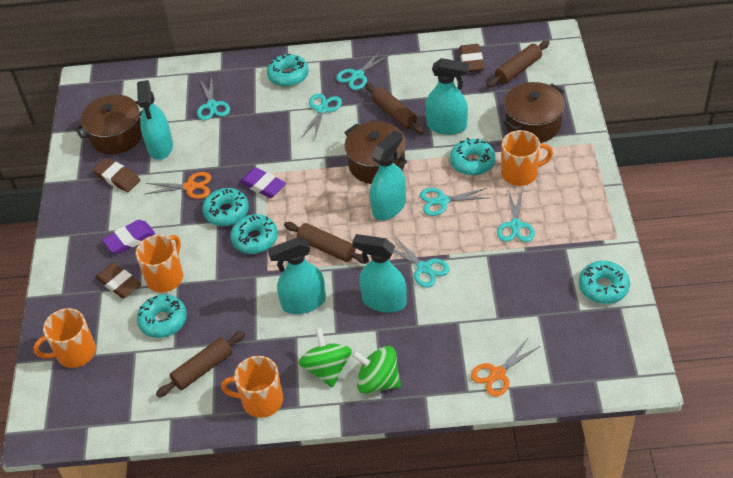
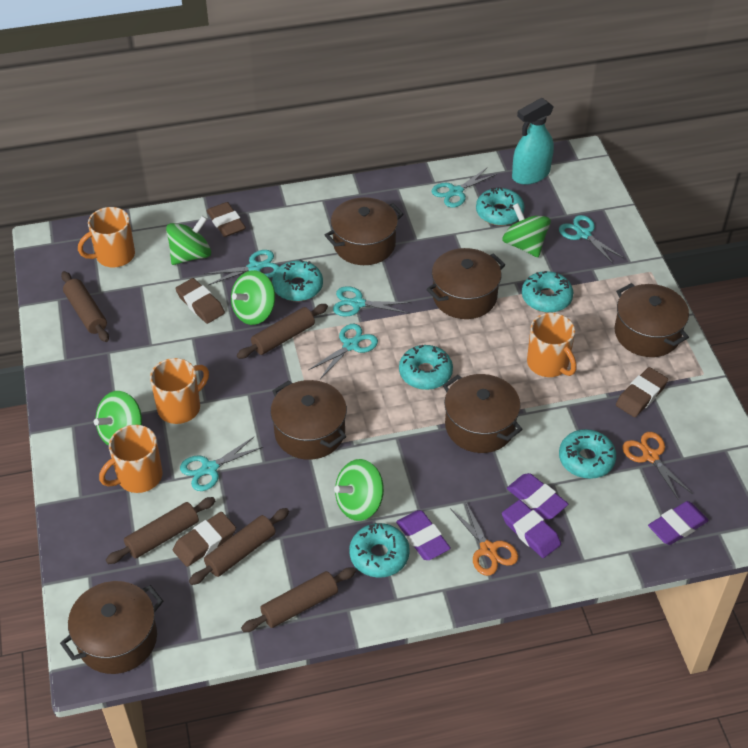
brown eraser: 3 -> 4
brown pot: 3 -> 6
brown rolling pin: 4 -> 5
green spinning top: 2 -> 5
purple eraser: 2 -> 4
turquoise spray bottle: 5 -> 1

